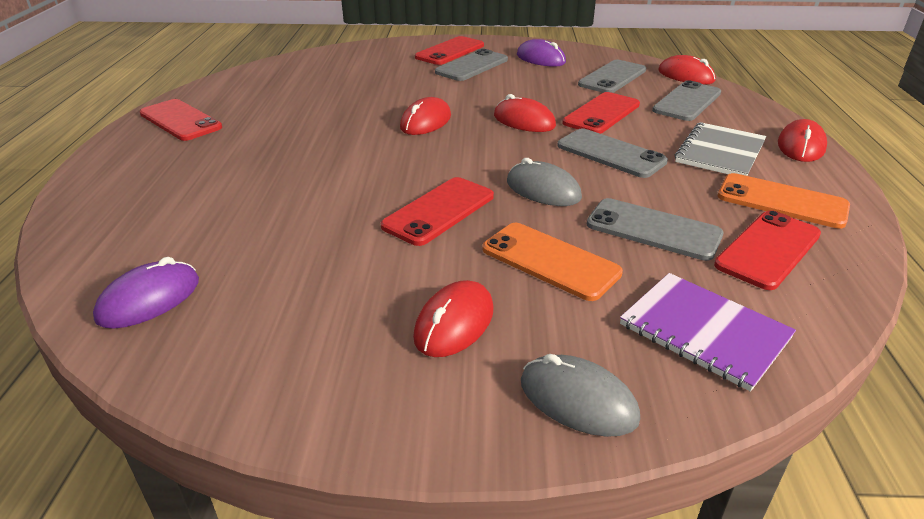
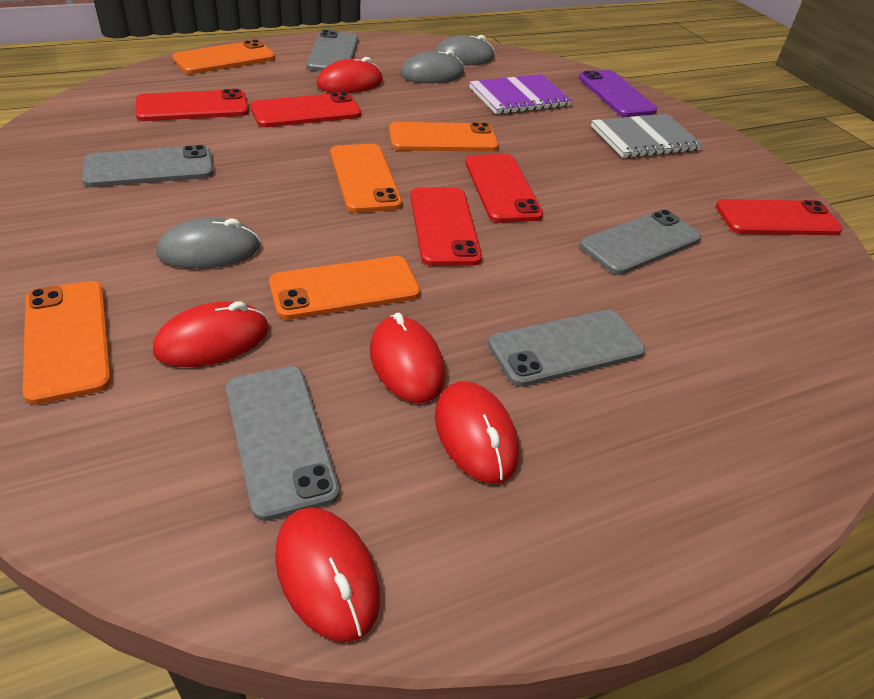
grey mouse: 2 -> 3
orange phone: 2 -> 5
purple mouse: 2 -> 0
purple phone: 0 -> 1

